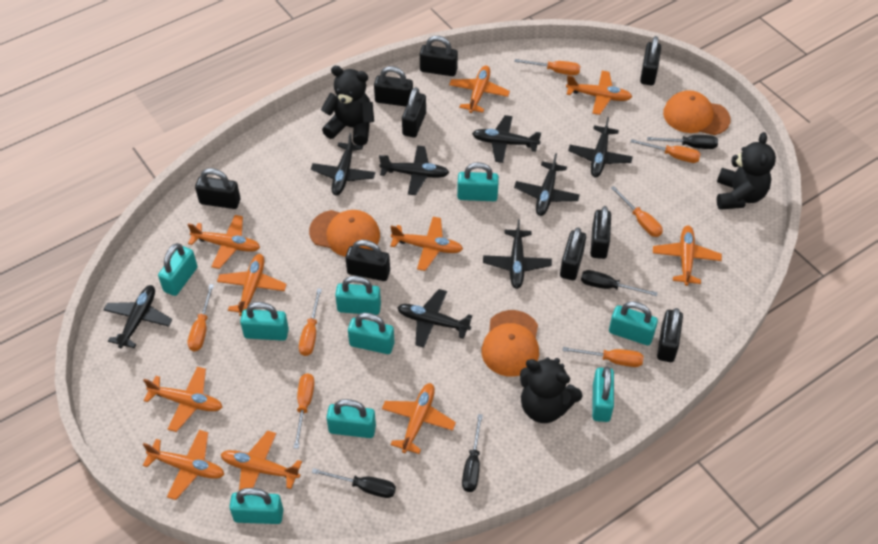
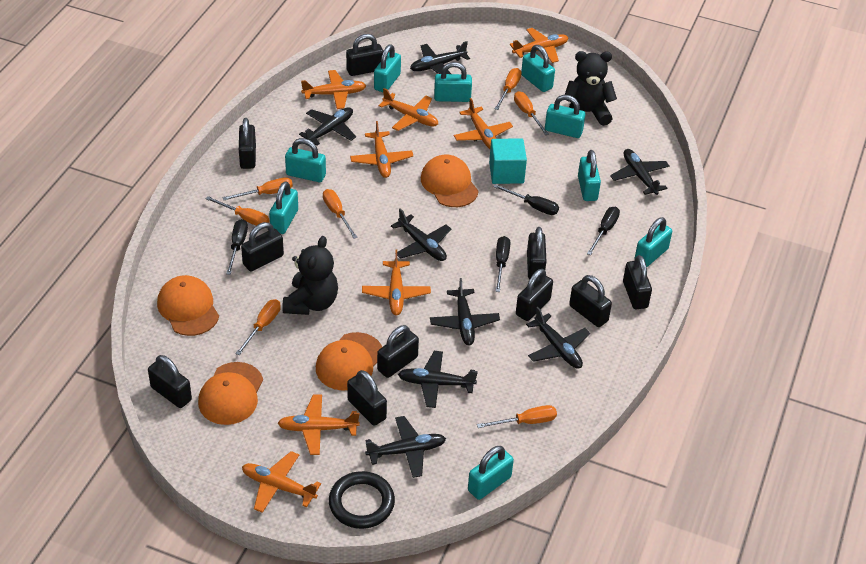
black padlock: 9 -> 10
black ring: 0 -> 1
black teddy bear: 3 -> 2
orange cap: 3 -> 4
orange plane: 10 -> 8
turquoise cube: 0 -> 1

